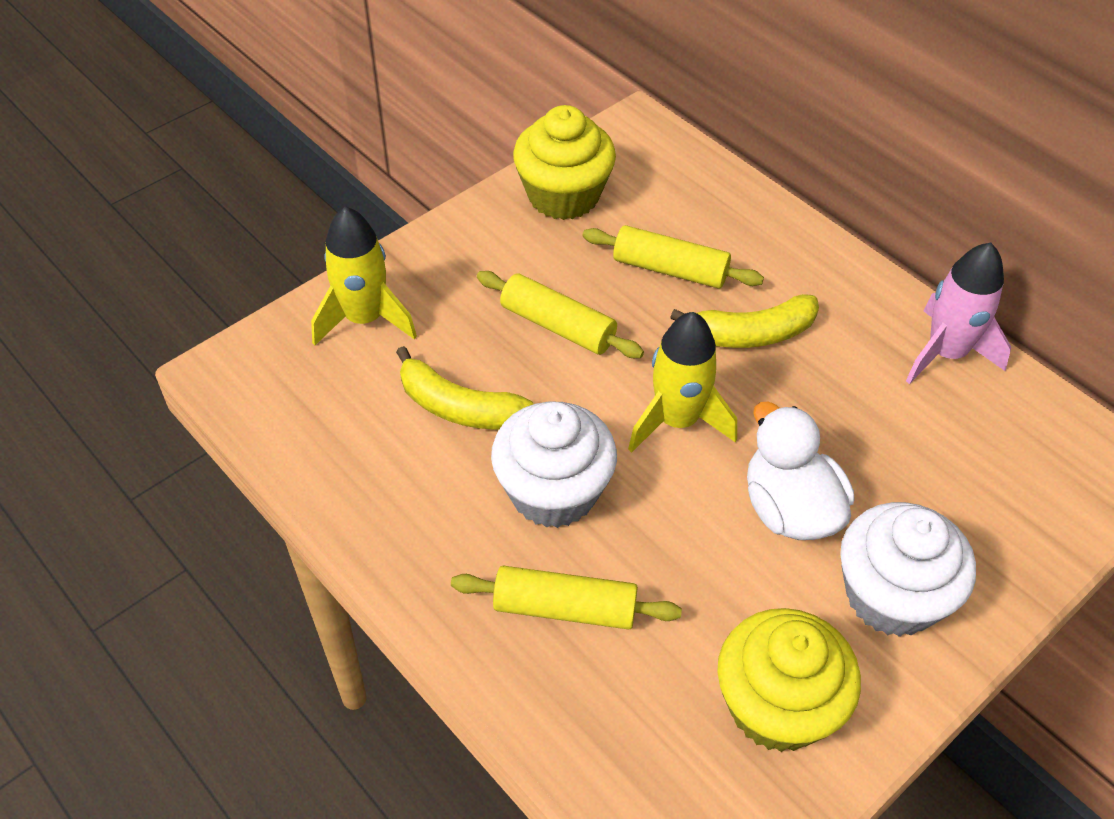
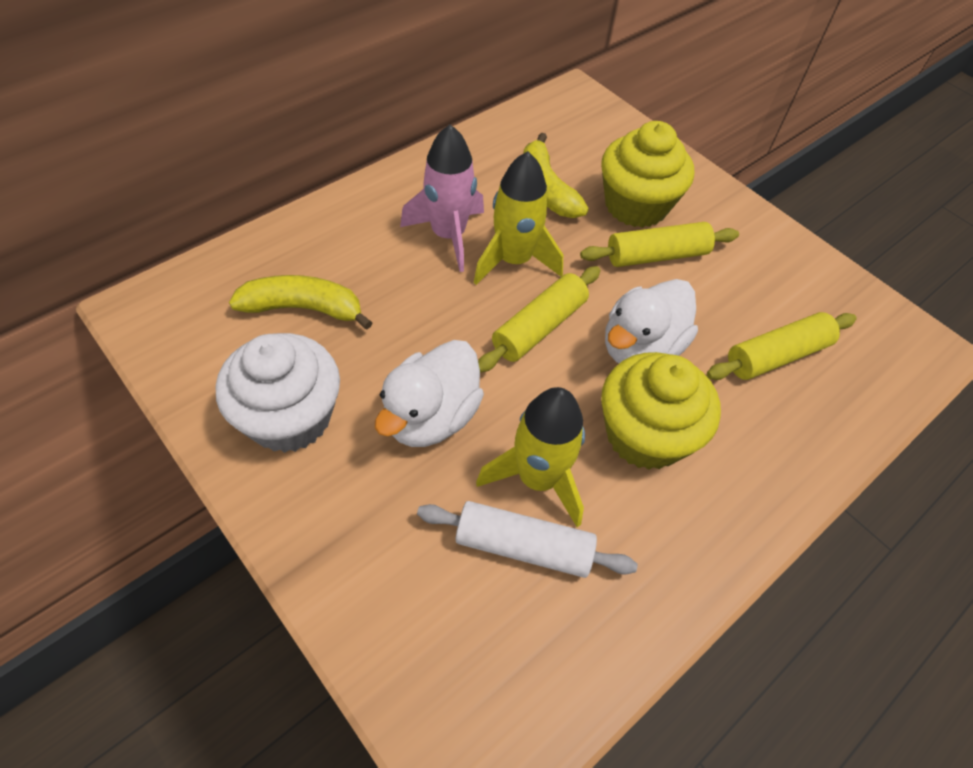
white cupcake: 2 -> 1
white duck: 1 -> 2
white rolling pin: 0 -> 1

